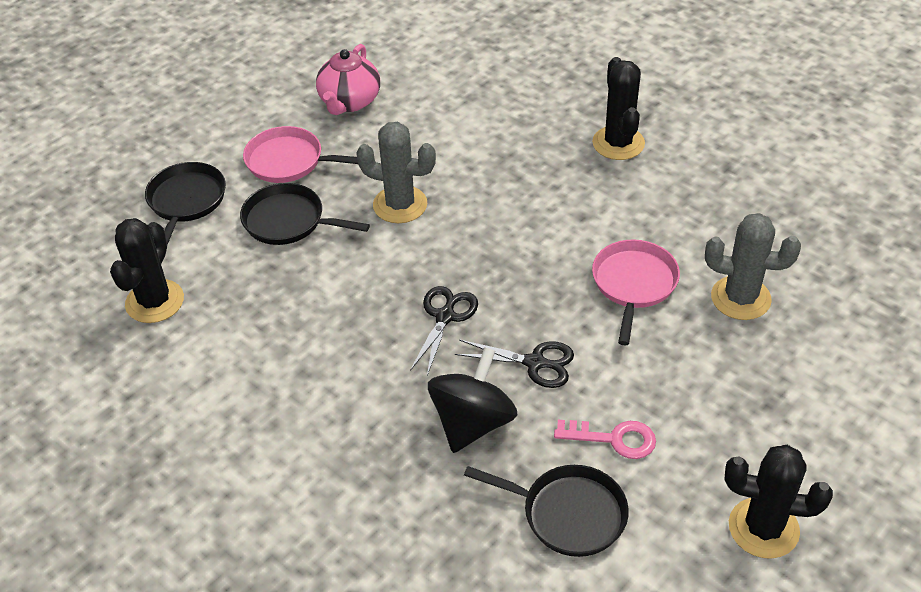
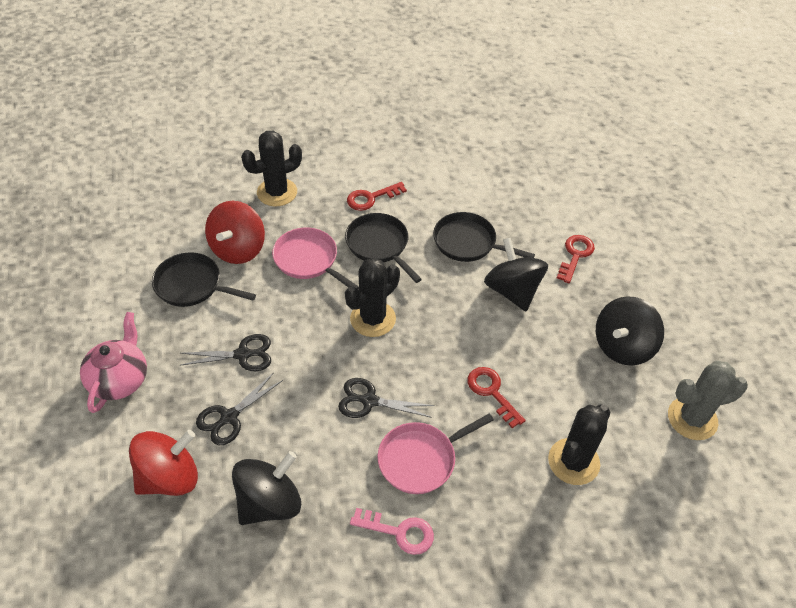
black scissors: 2 -> 3
black spinning top: 1 -> 3
grey cactus: 2 -> 1
red key: 0 -> 3
red spinning top: 0 -> 2

